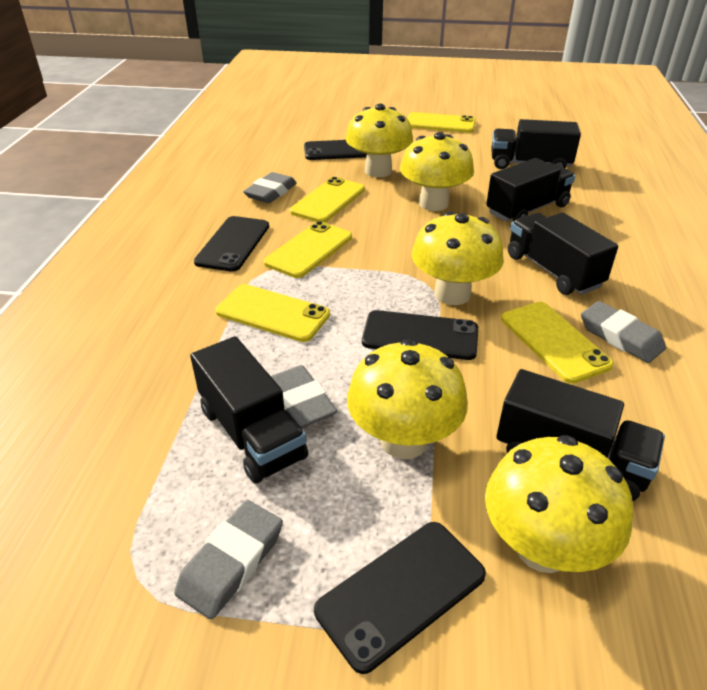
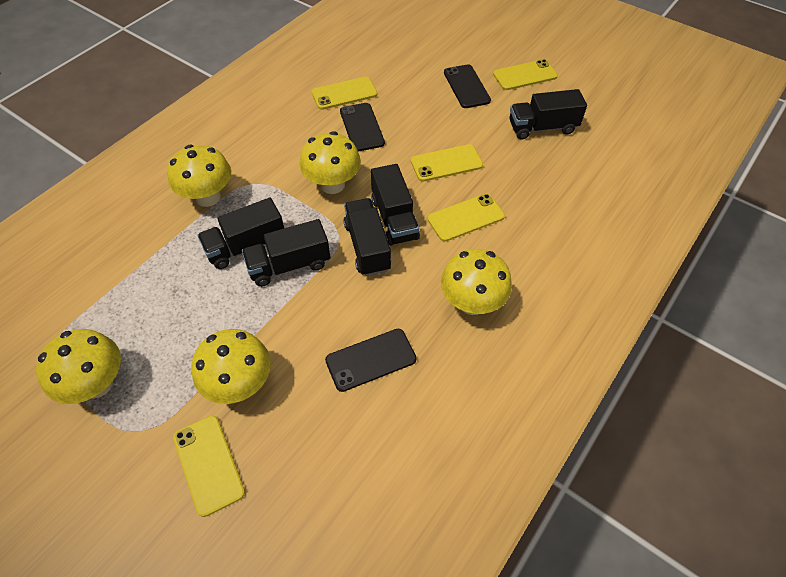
black phone: 4 -> 3
grey eraser: 4 -> 0

